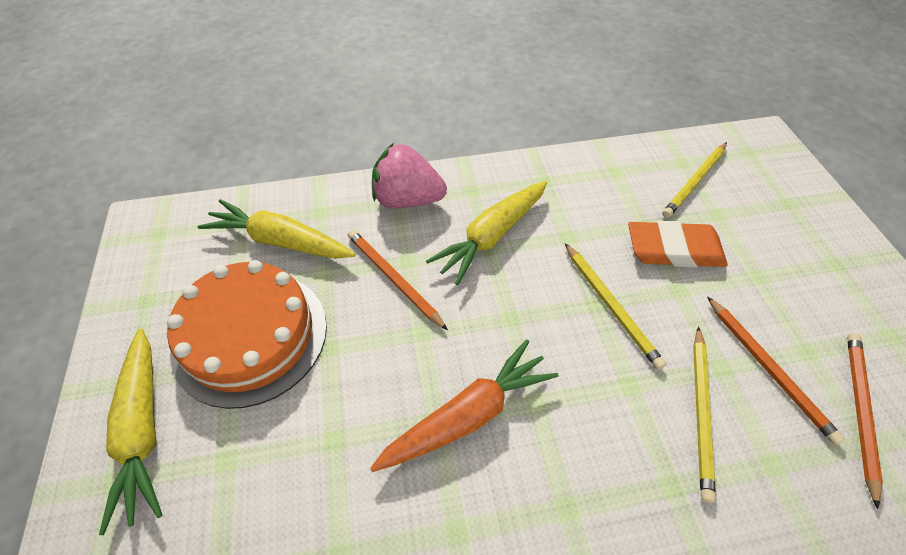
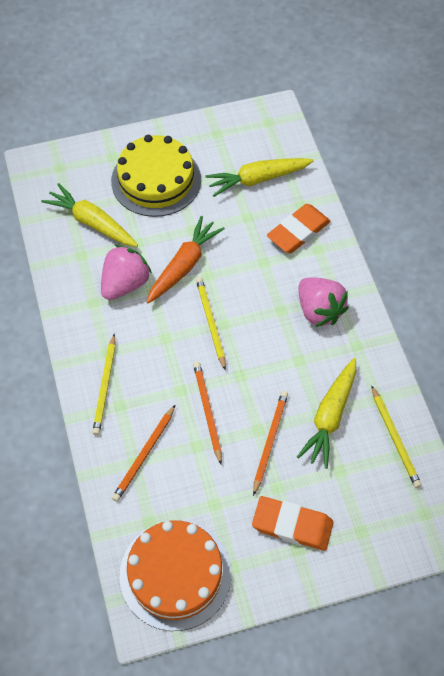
orange eraser: 1 -> 2
pink strawberry: 1 -> 2
yellow cake: 0 -> 1

